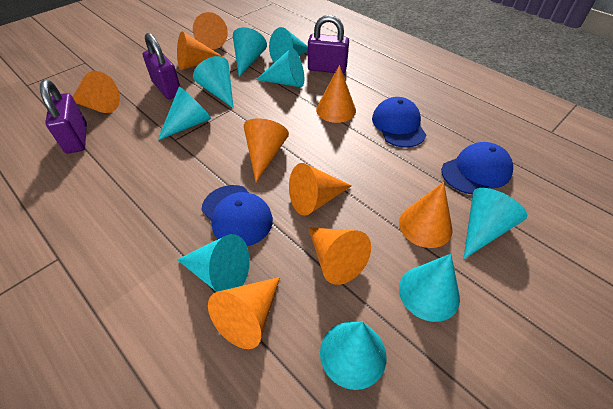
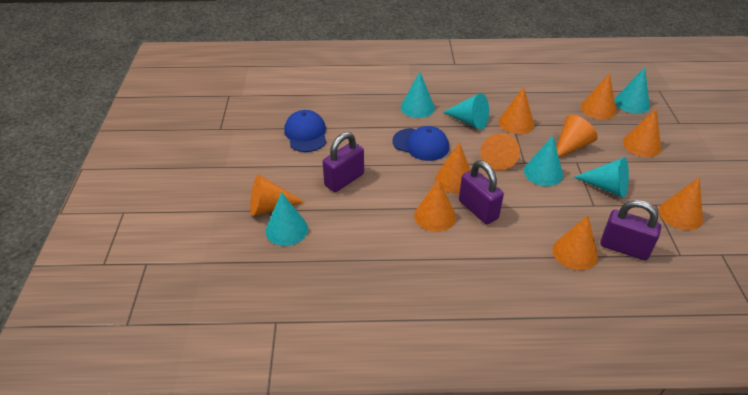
blue cap: 3 -> 2
orange cone: 9 -> 10
turquoise cone: 9 -> 6

